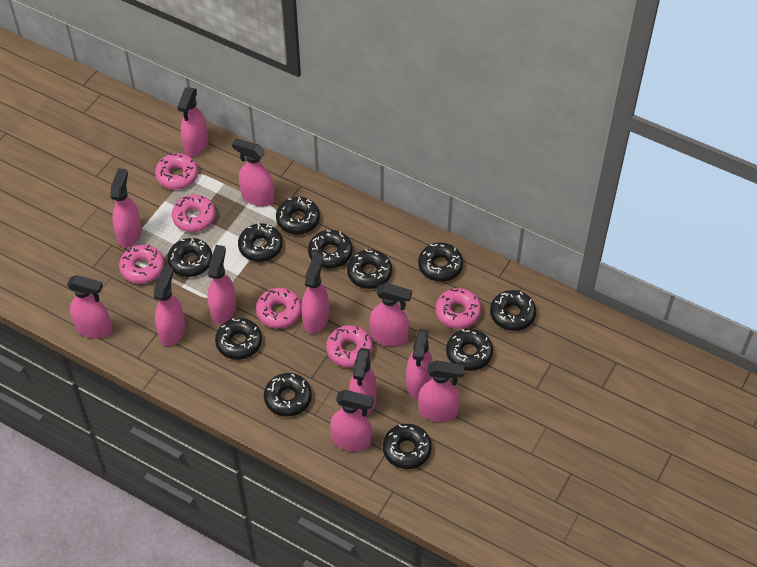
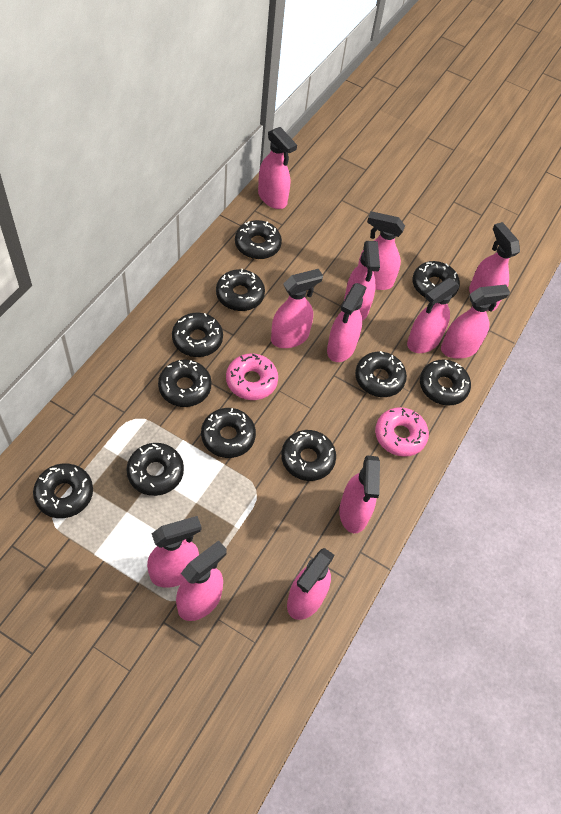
pink donut: 6 -> 2

